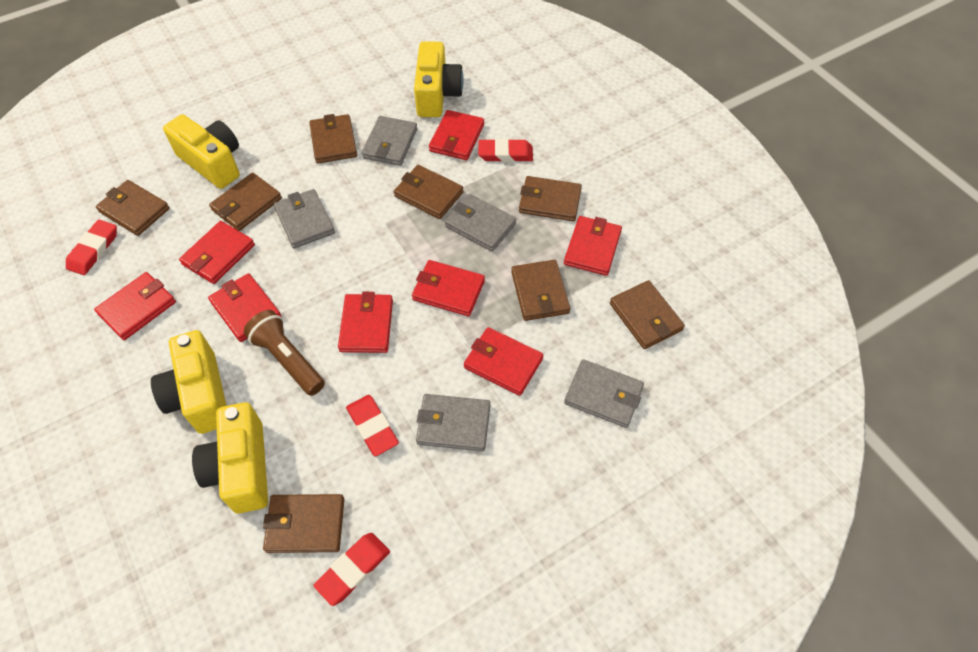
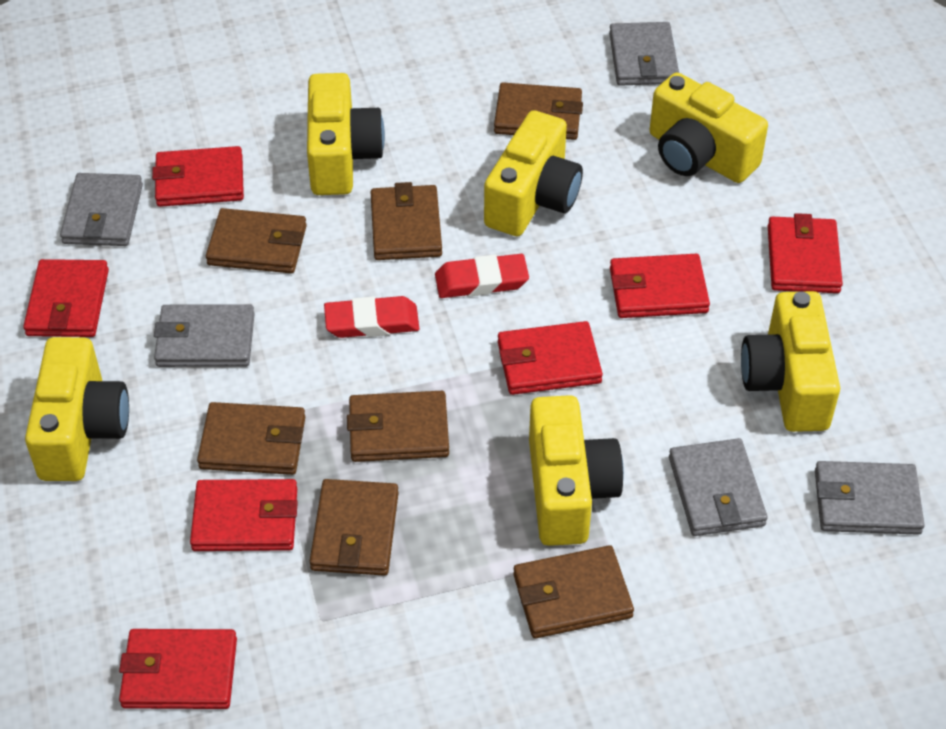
brown flashlight: 1 -> 0
brown wallet: 8 -> 7
red eraser: 4 -> 2
red wallet: 8 -> 7
yellow camera: 4 -> 6

